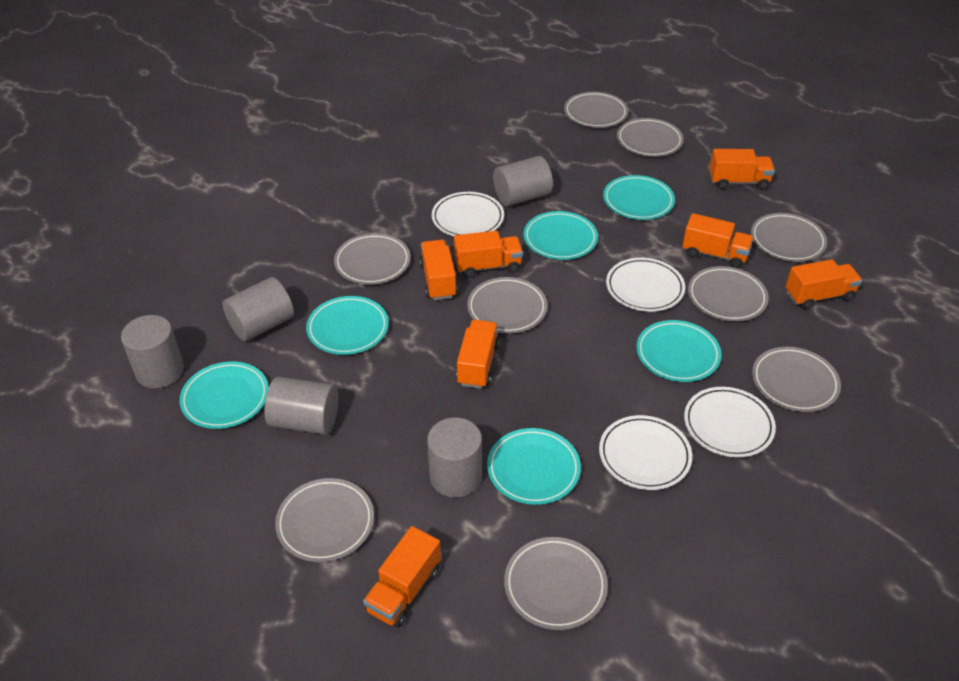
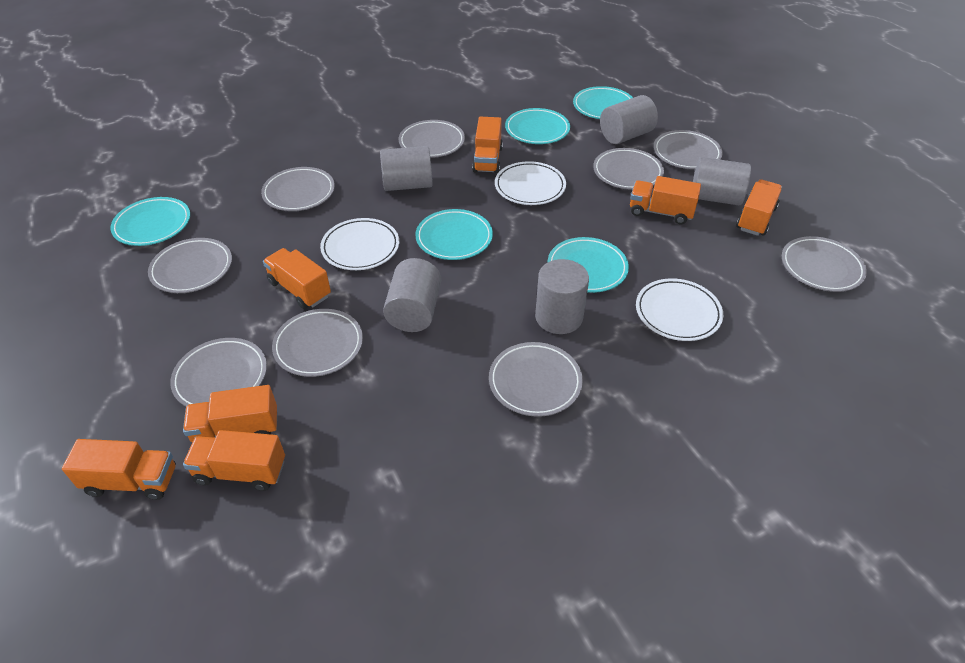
turquoise plate: 6 -> 5
white plate: 4 -> 3

